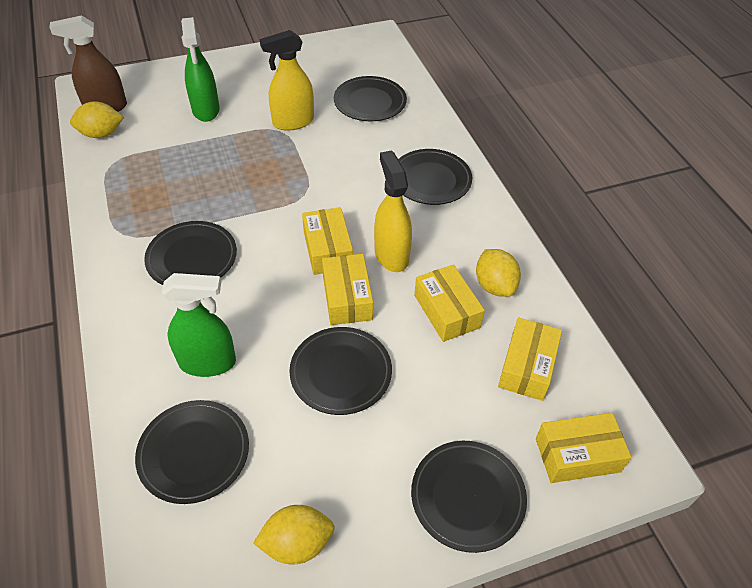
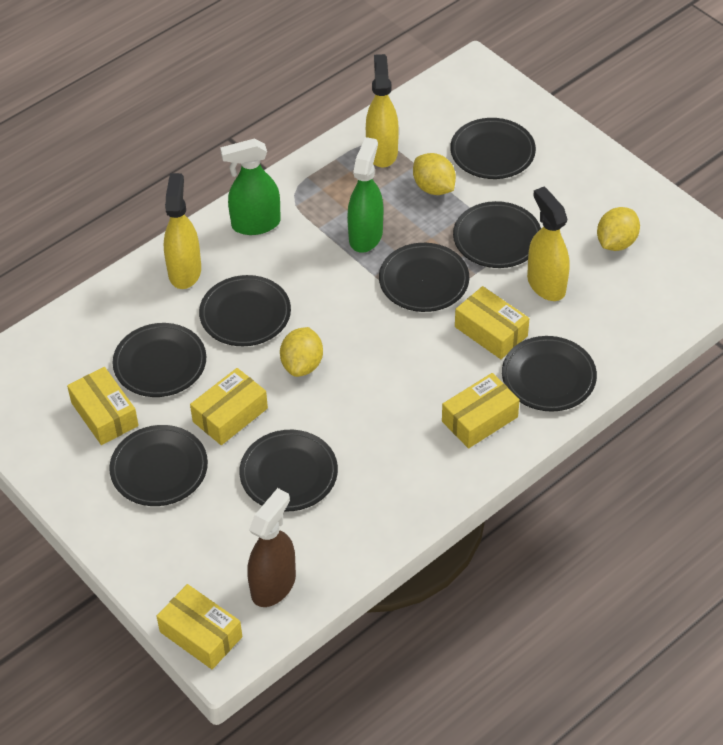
black plate: 6 -> 8
yellow spray bottle: 2 -> 3

